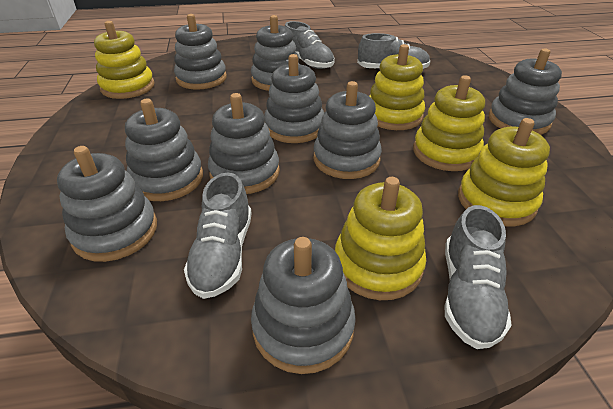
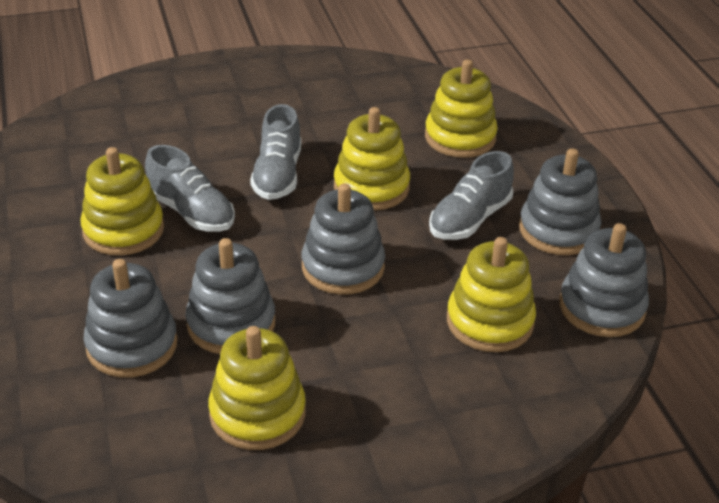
grey shoe: 4 -> 3
grey stacking toy: 9 -> 5

